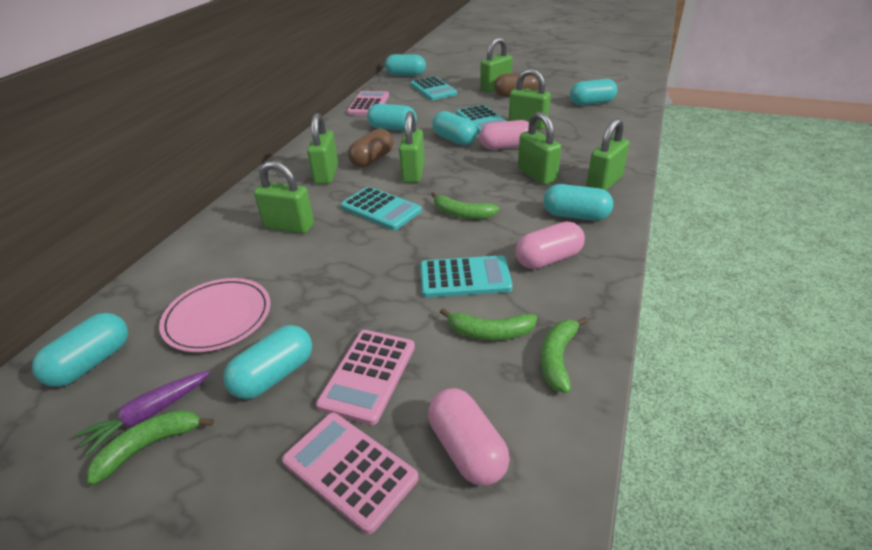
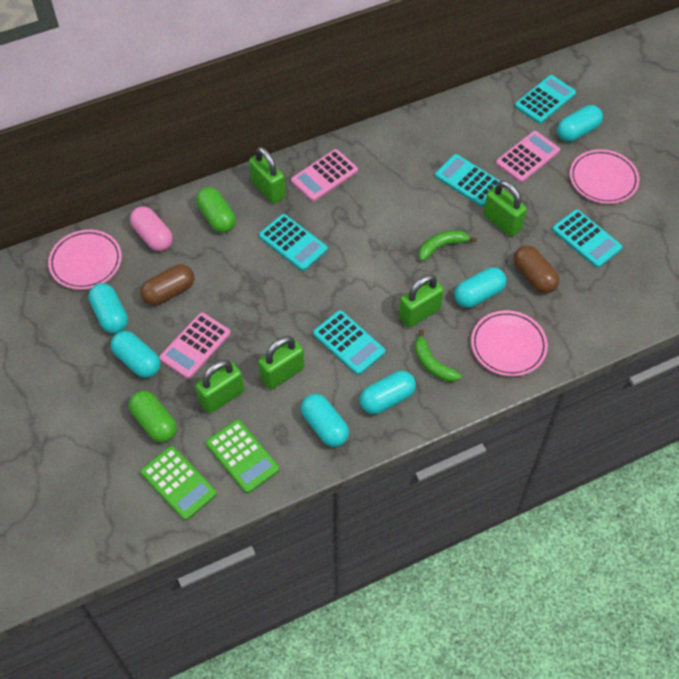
green banana: 4 -> 2
green calculator: 0 -> 2
green capsule: 0 -> 2
green padlock: 7 -> 5
pink capsule: 3 -> 1
pink plate: 1 -> 3
purple carrot: 1 -> 0
turquoise calculator: 4 -> 5
turquoise capsule: 7 -> 6

